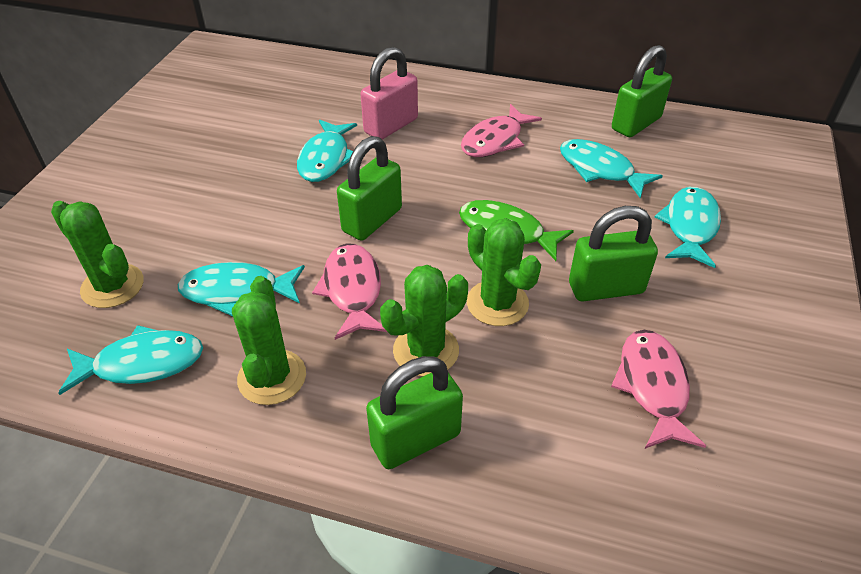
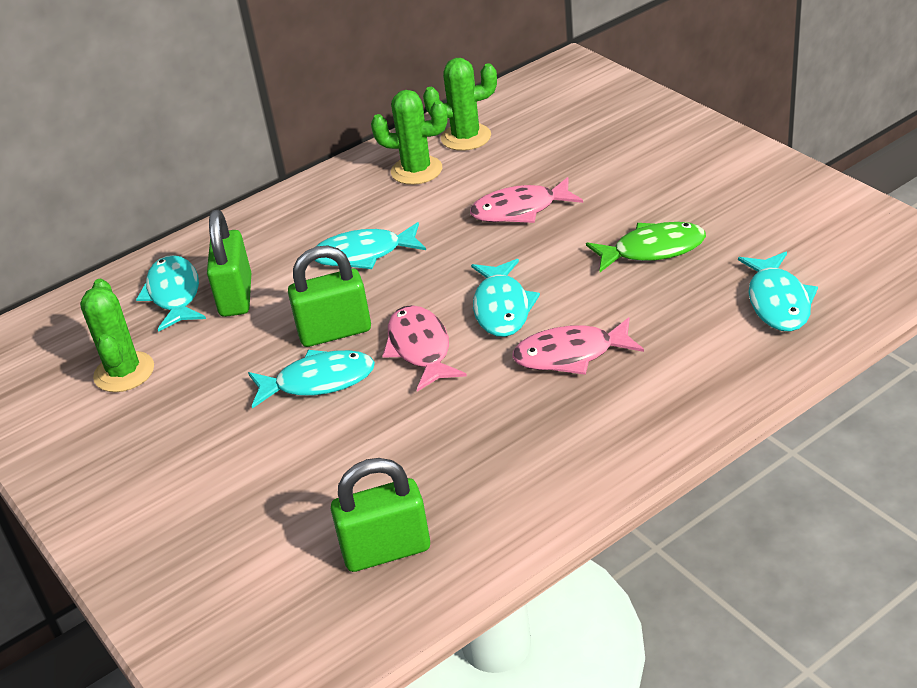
green cactus: 4 -> 3
green padlock: 4 -> 3
pink padlock: 1 -> 0

